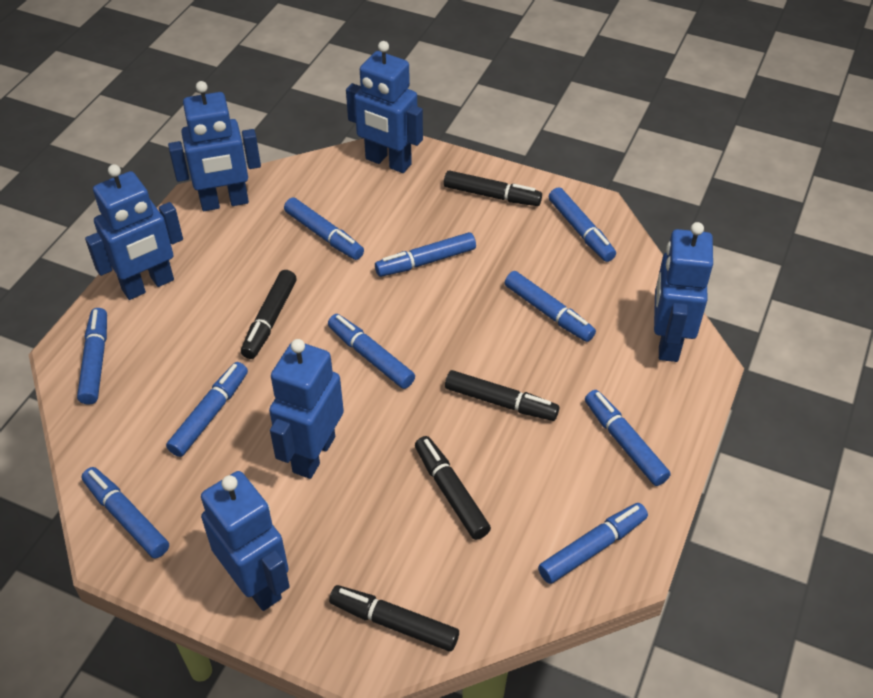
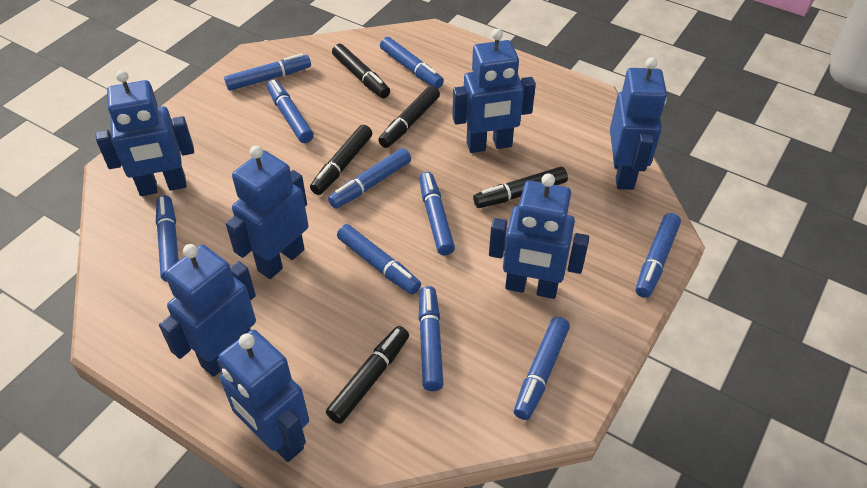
blue robot: 6 -> 7

